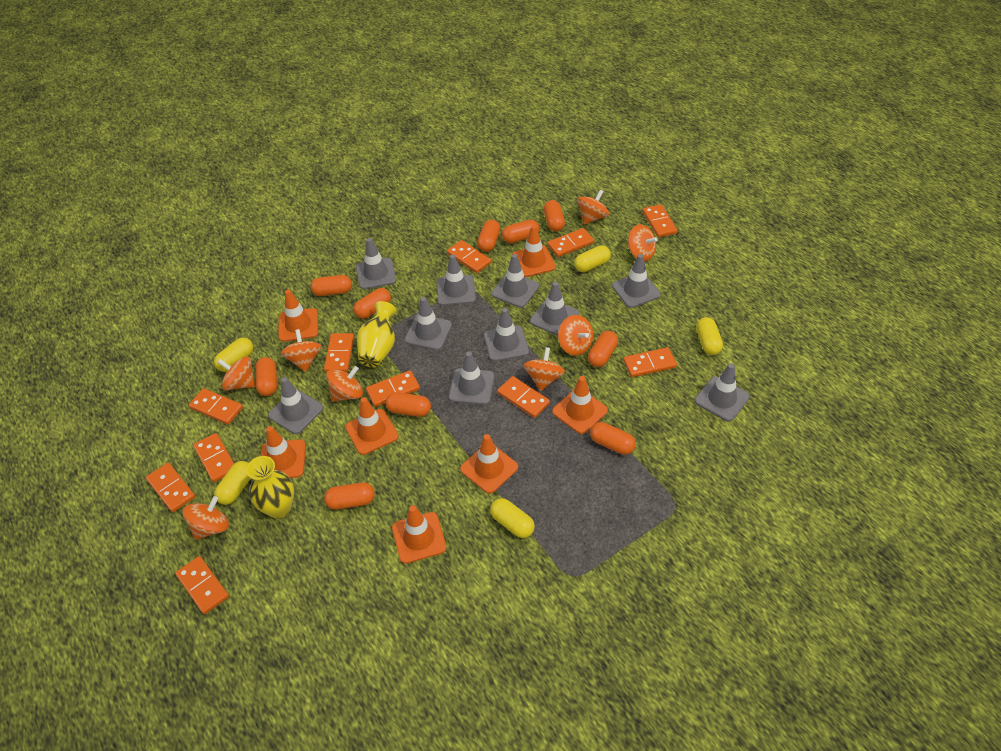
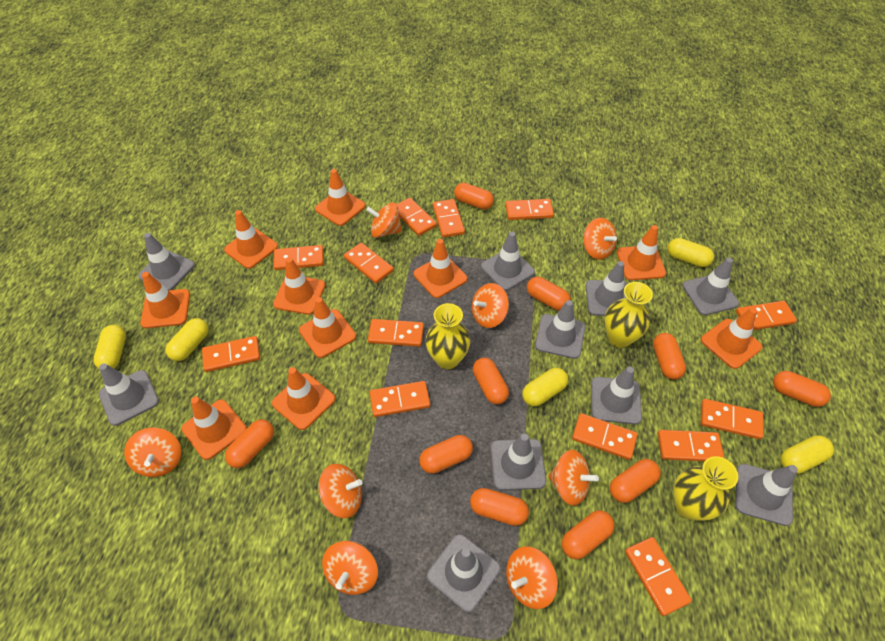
orange domino: 11 -> 13
orange traffic cone: 7 -> 10
yellow vase: 2 -> 3

